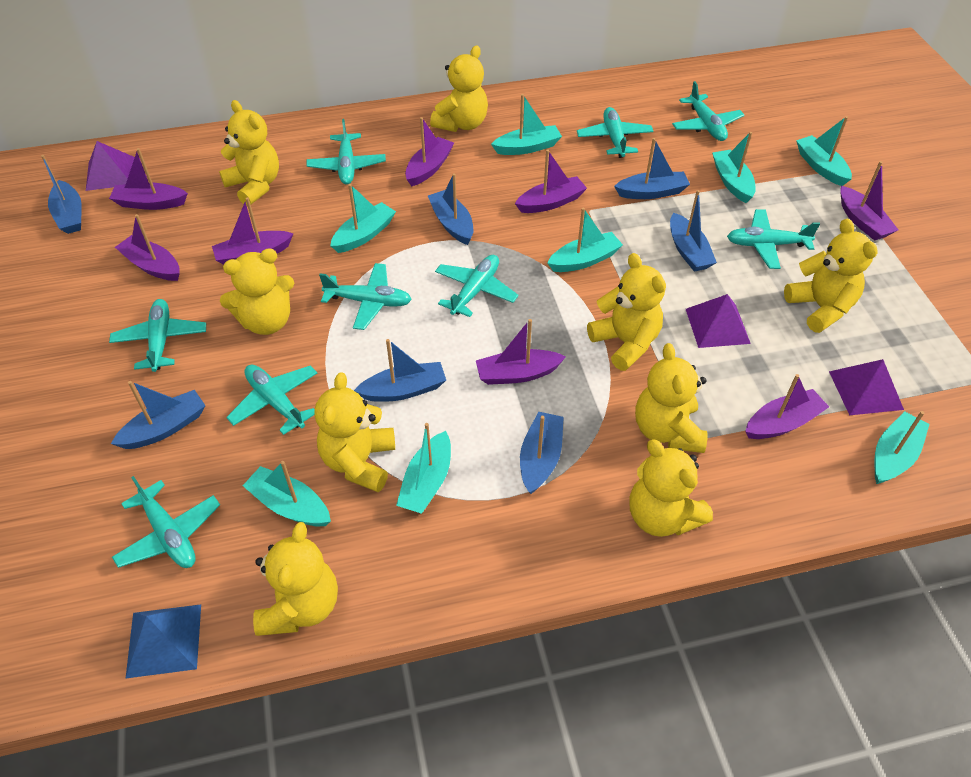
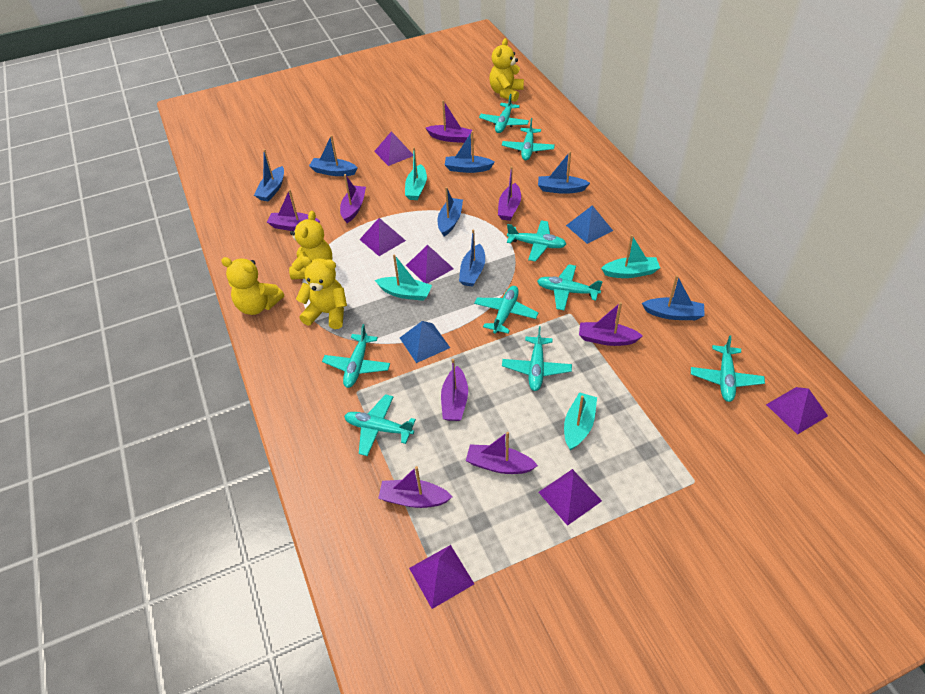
blue pyramid: 1 -> 2
purple pyramid: 3 -> 6
turquoise boat: 8 -> 4
yellow teddy bear: 9 -> 4

